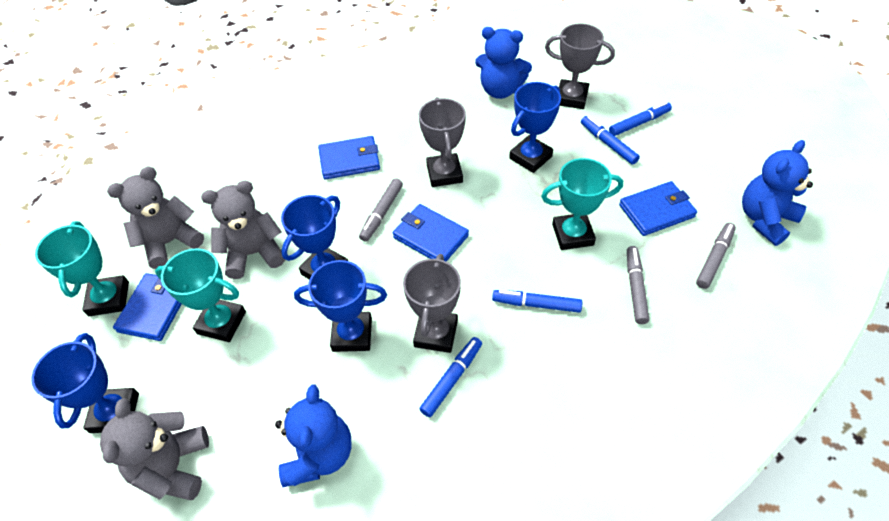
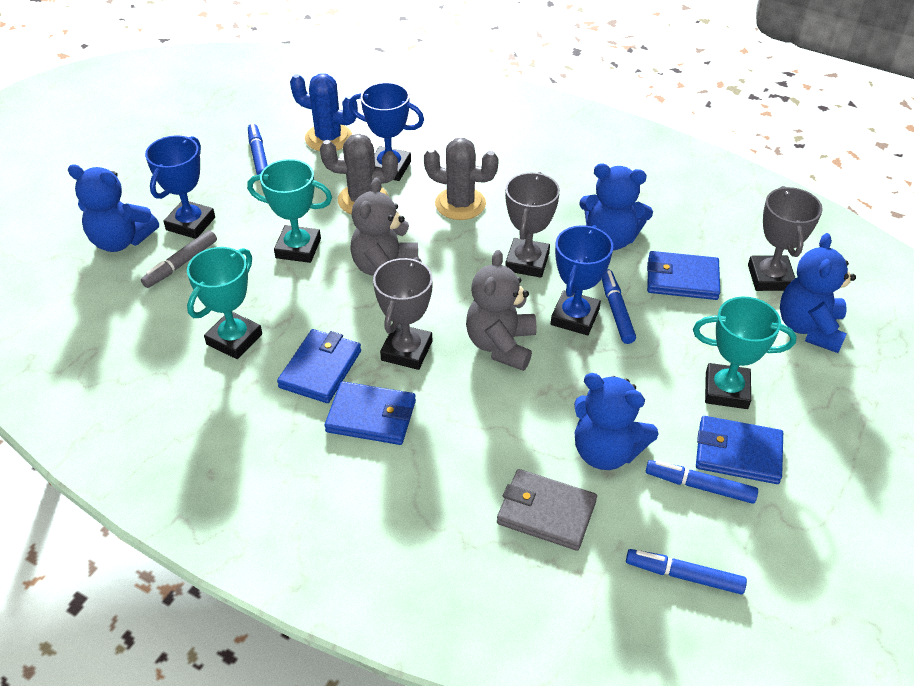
blue cactus: 0 -> 1
blue teddy bear: 3 -> 4
blue trophy: 4 -> 3
grey cactus: 0 -> 2
grey marker: 3 -> 1
grey teddy bear: 3 -> 2
grey wallet: 0 -> 1

